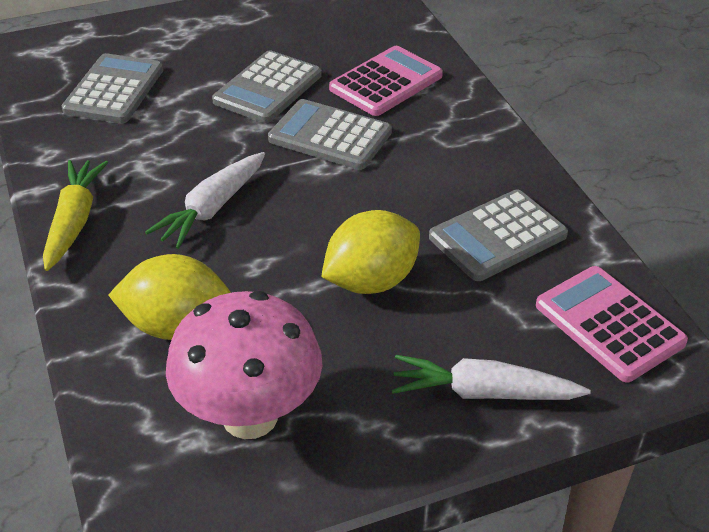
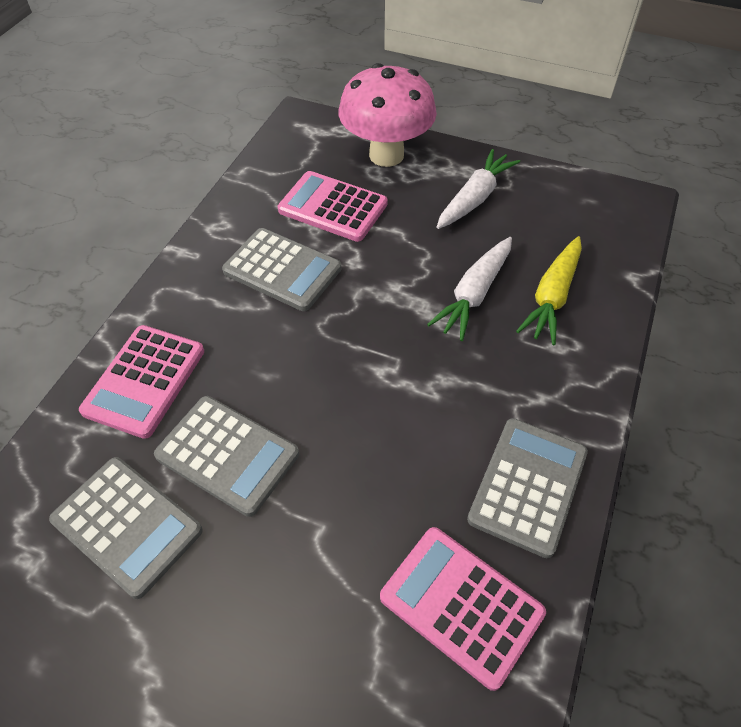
pink calculator: 2 -> 3
yellow lemon: 2 -> 0

